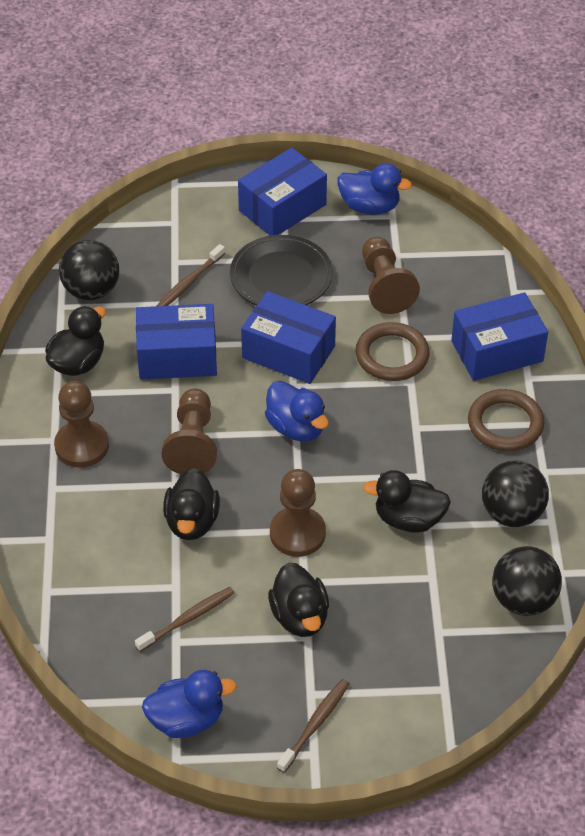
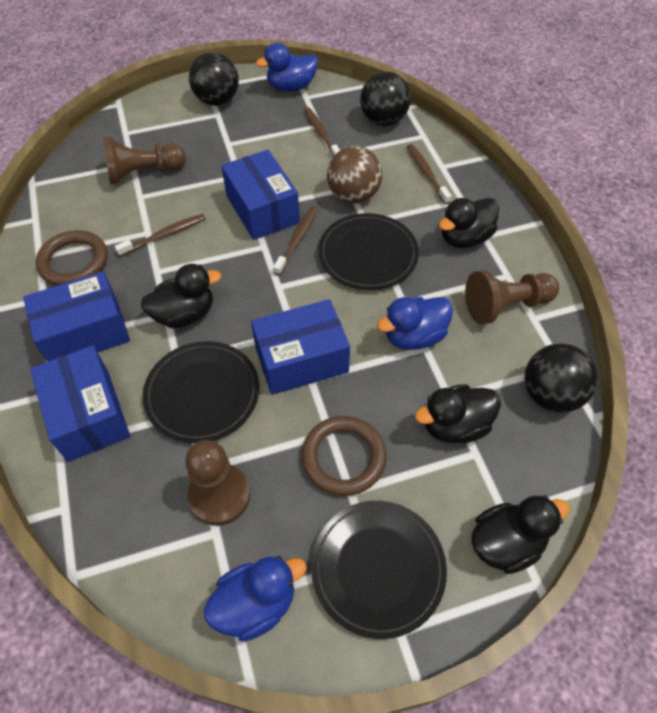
black plate: 1 -> 3
brown ball: 0 -> 1
brown pawn: 4 -> 3
brown toothbrush: 3 -> 4

